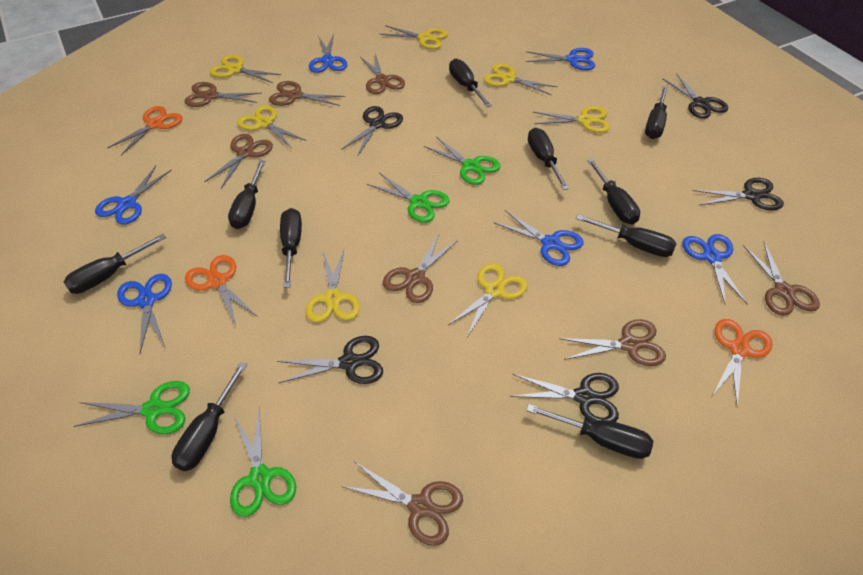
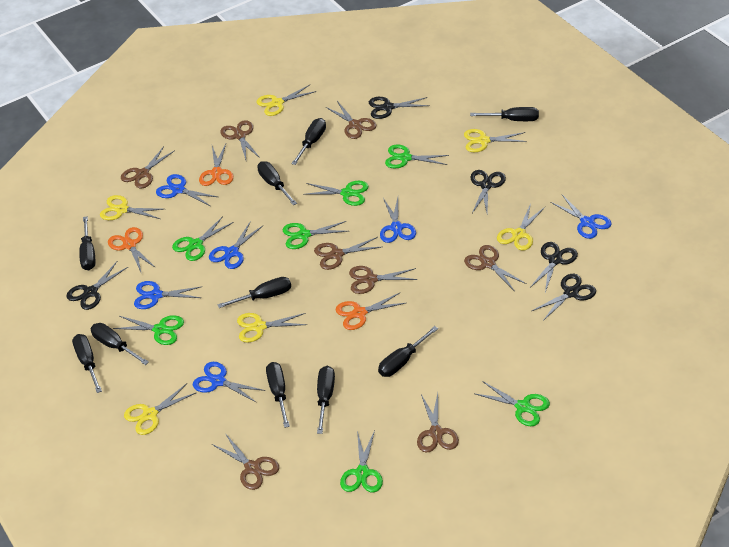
green scissors: 4 -> 7
yellow scissors: 7 -> 6

